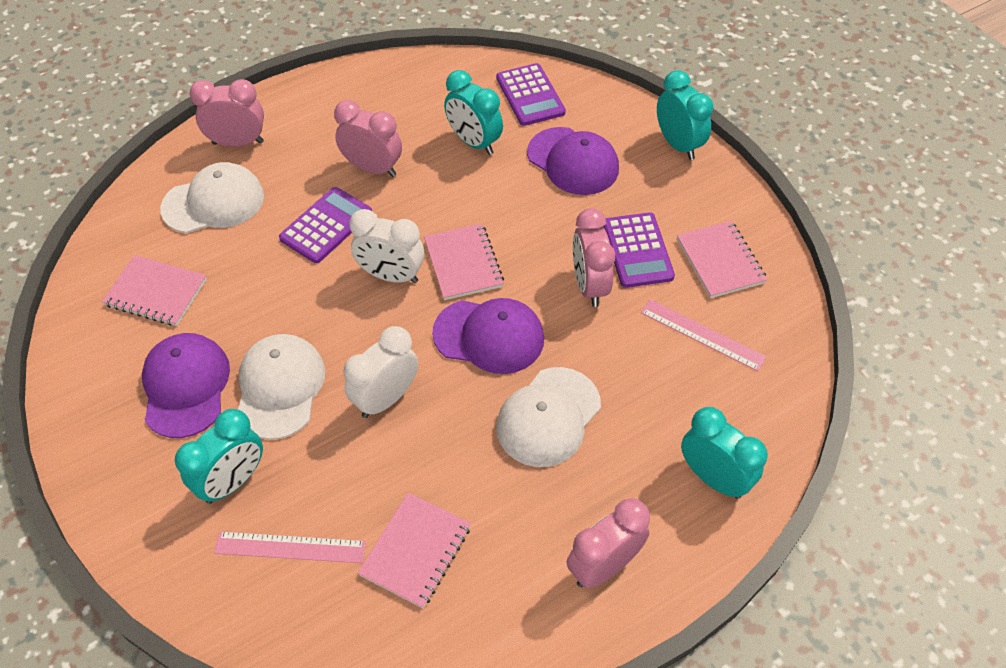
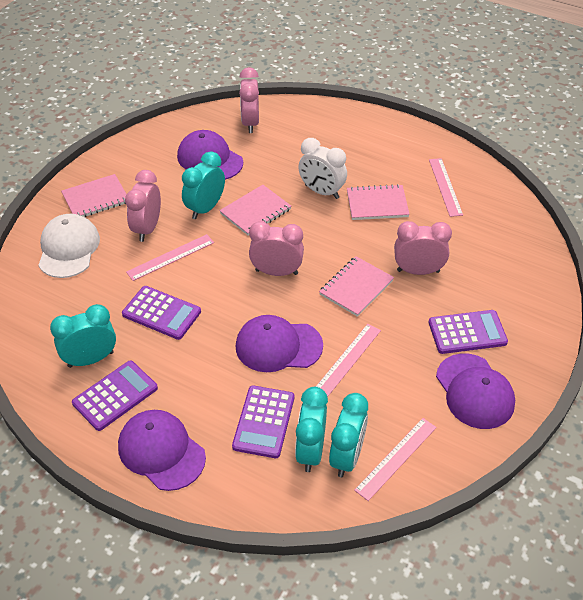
pink ruler: 2 -> 4
purple calculator: 3 -> 4
purple cap: 3 -> 4
white cap: 3 -> 1
white clock: 2 -> 1

